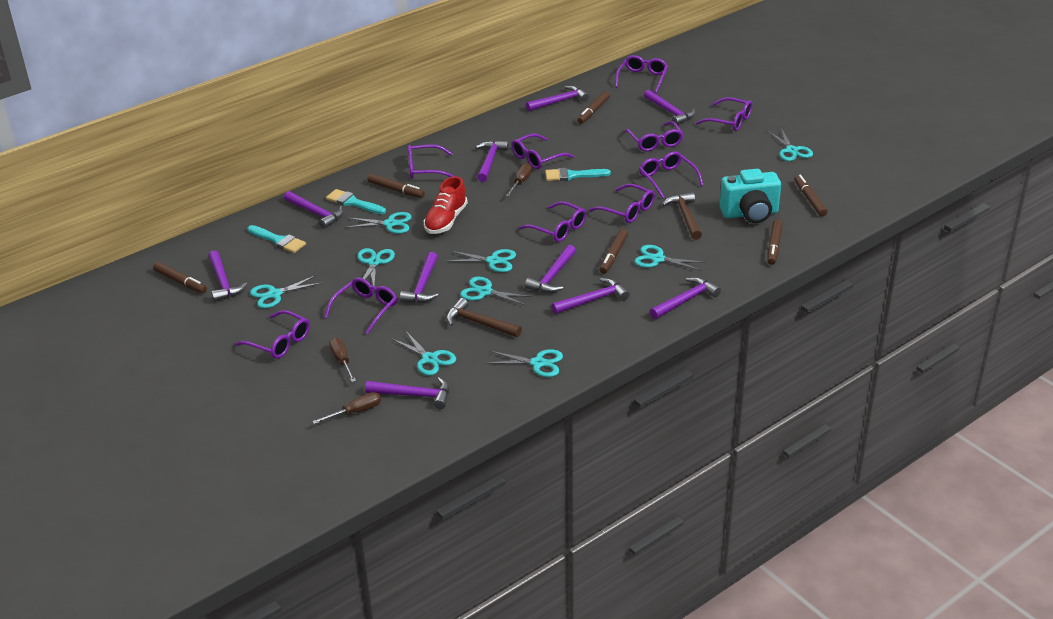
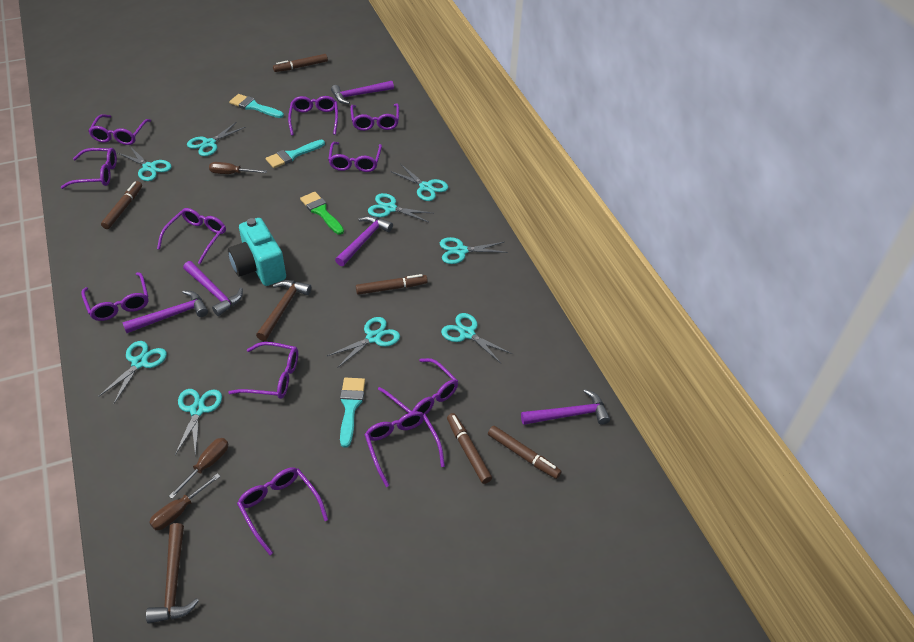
brown marker: 6 -> 5
green brush: 0 -> 1
purple glasses: 10 -> 11
purple hammer: 10 -> 5
red shoe: 1 -> 0

